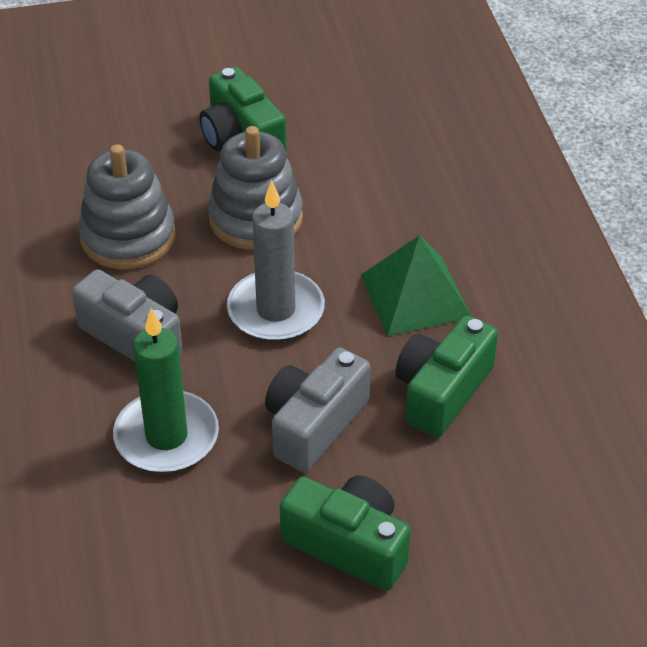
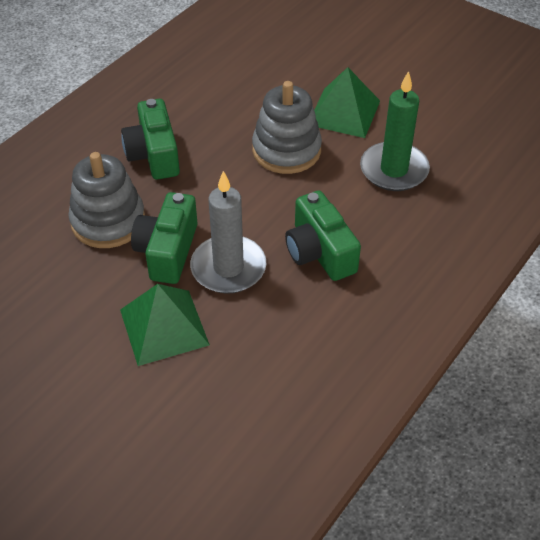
green pyramid: 1 -> 2
grey camera: 2 -> 0

